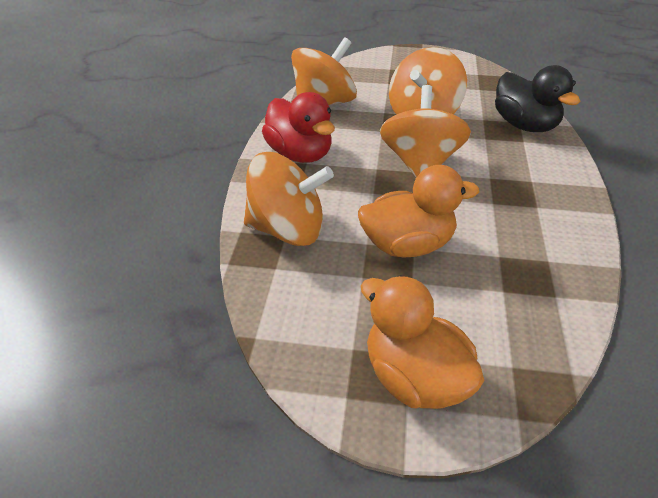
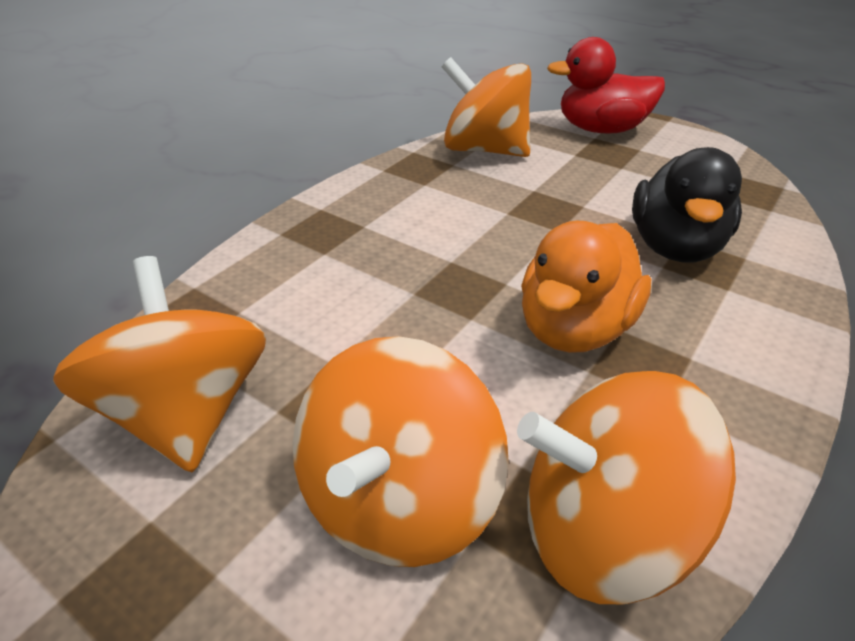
orange duck: 2 -> 1

